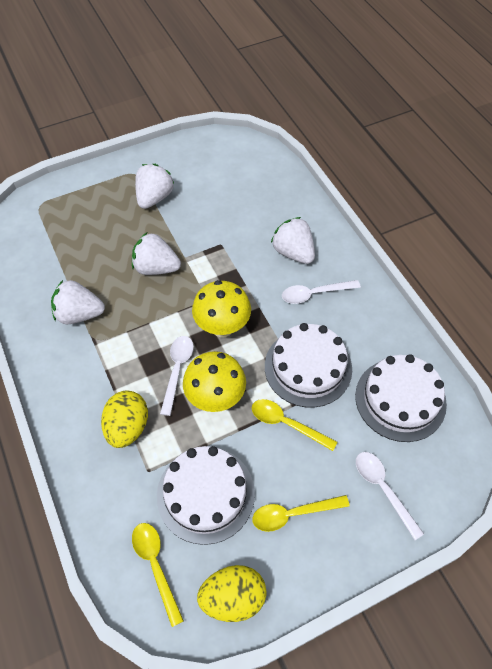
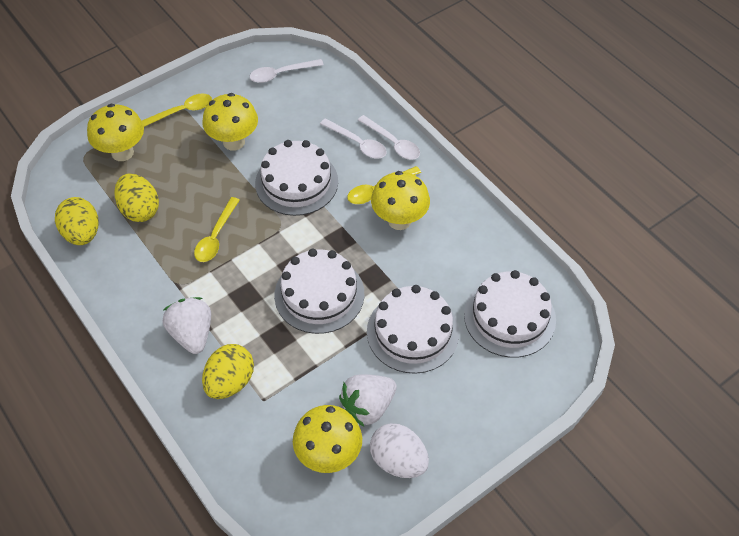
white cake: 3 -> 4
white egg: 0 -> 1
white strawberry: 4 -> 2
yellow egg: 2 -> 3
yellow mushroom: 2 -> 4

